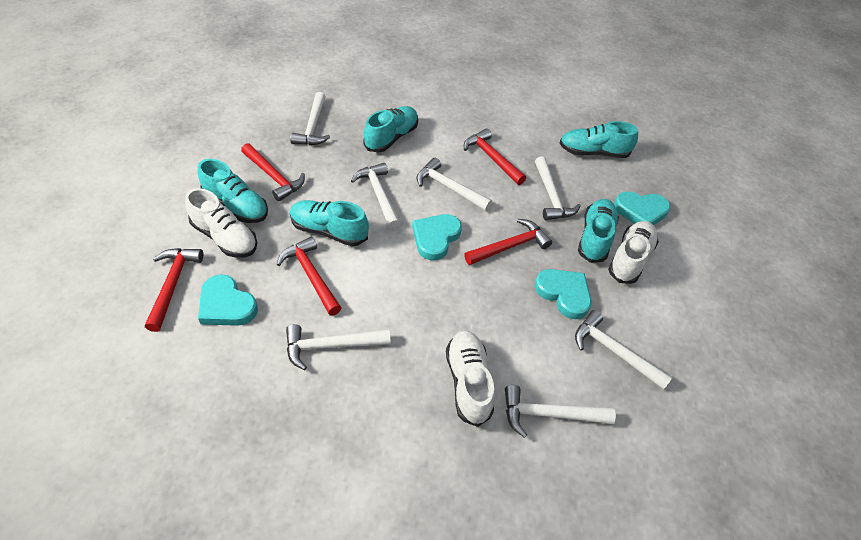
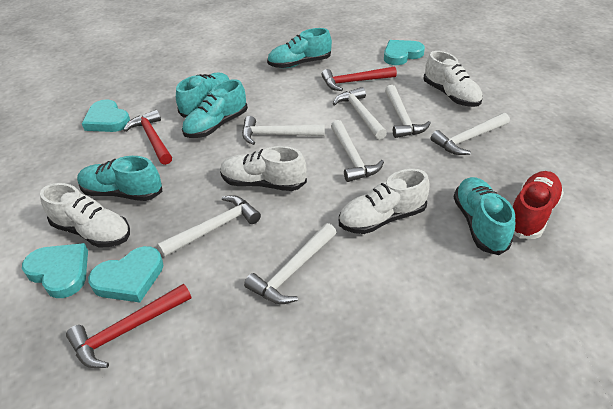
red hammer: 5 -> 3
red shoe: 0 -> 1
white shoe: 3 -> 4

